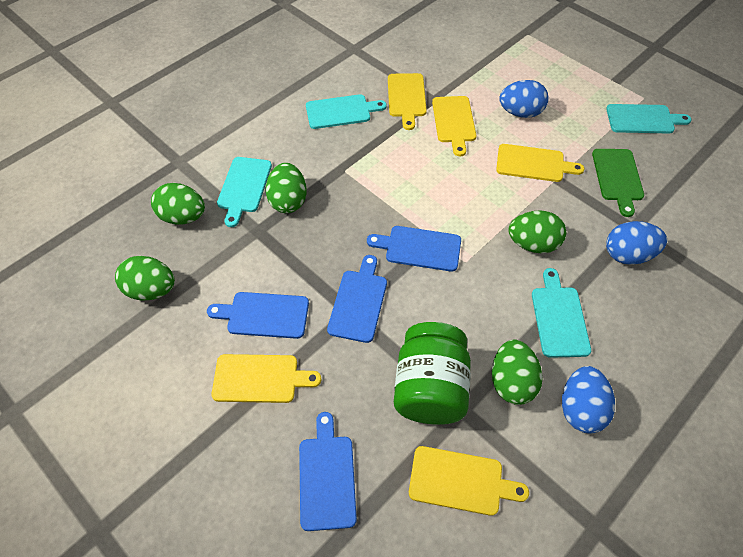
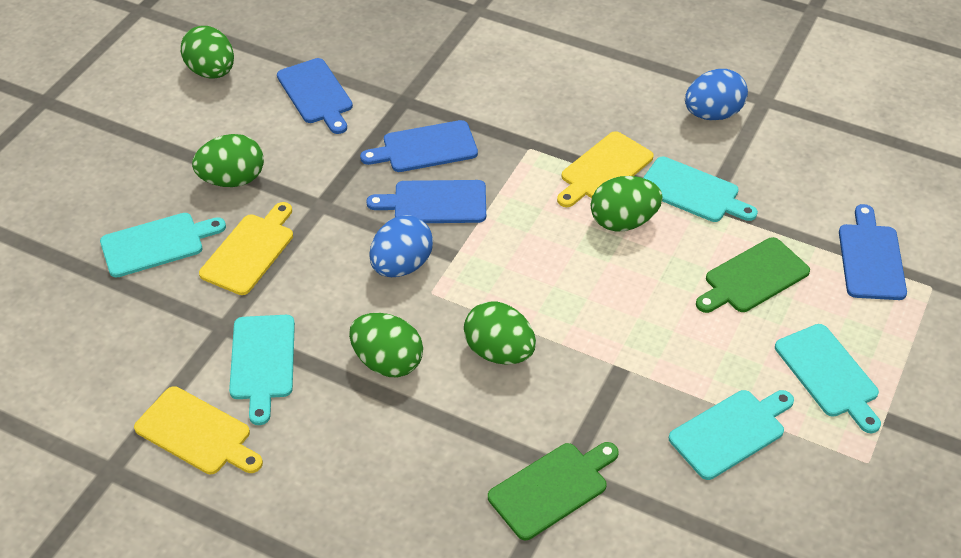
blue egg: 3 -> 2
green cutting board: 1 -> 2
green jar: 1 -> 0
turquoise cutting board: 4 -> 5
yellow cutting board: 5 -> 3

